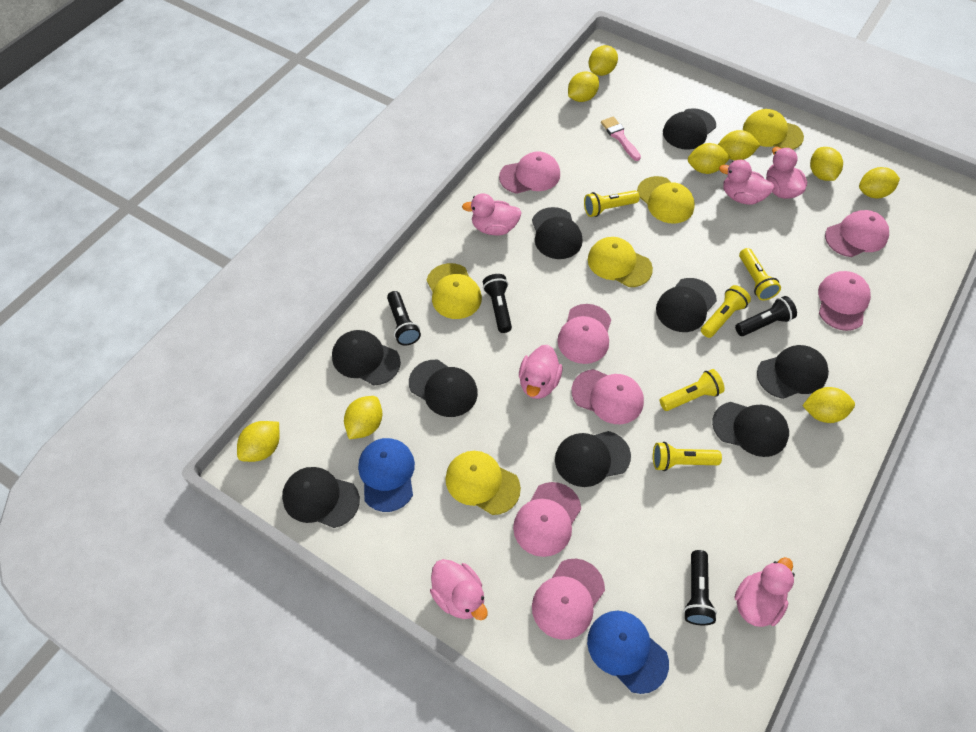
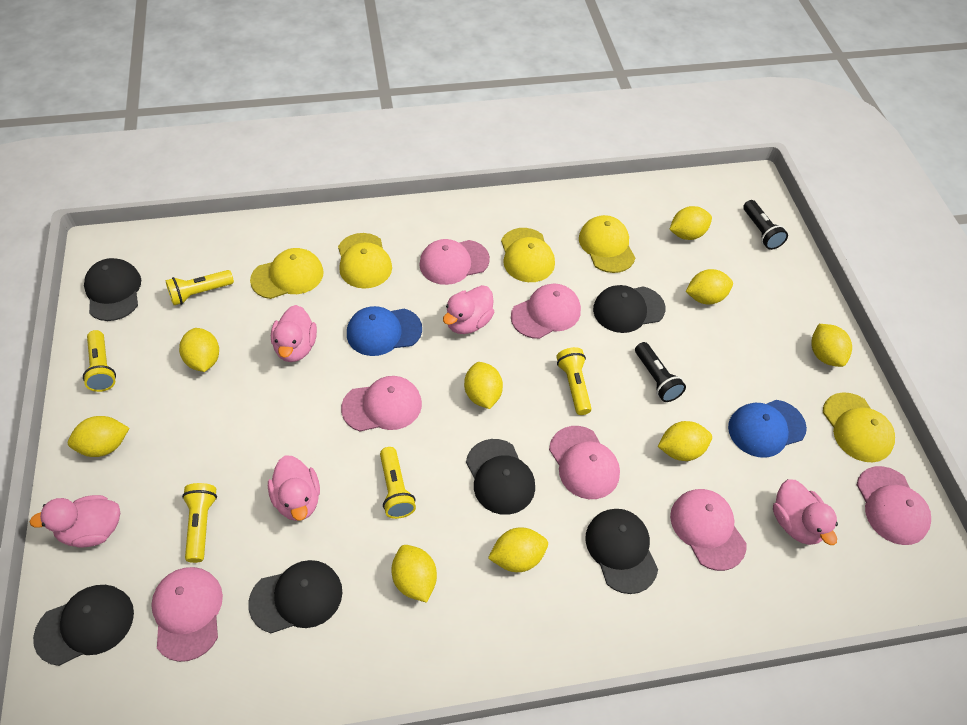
black cap: 9 -> 6
black flashlight: 4 -> 2
pink brush: 1 -> 0
pink duck: 6 -> 5

